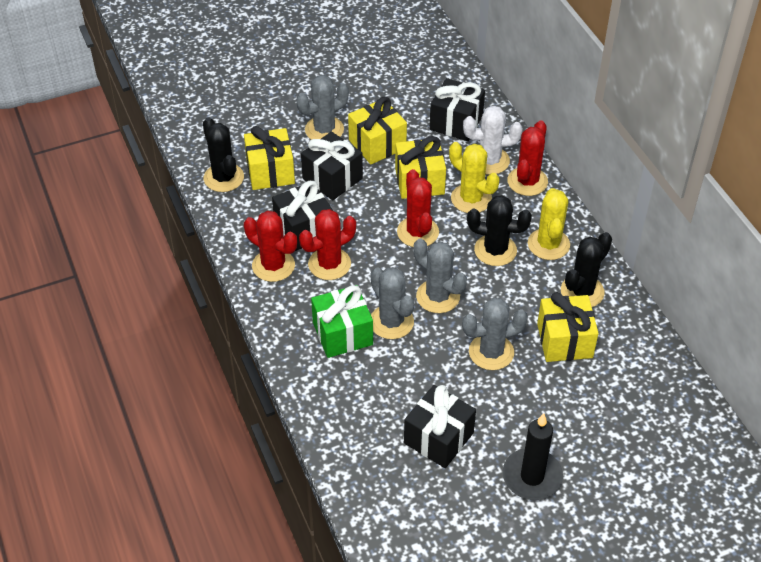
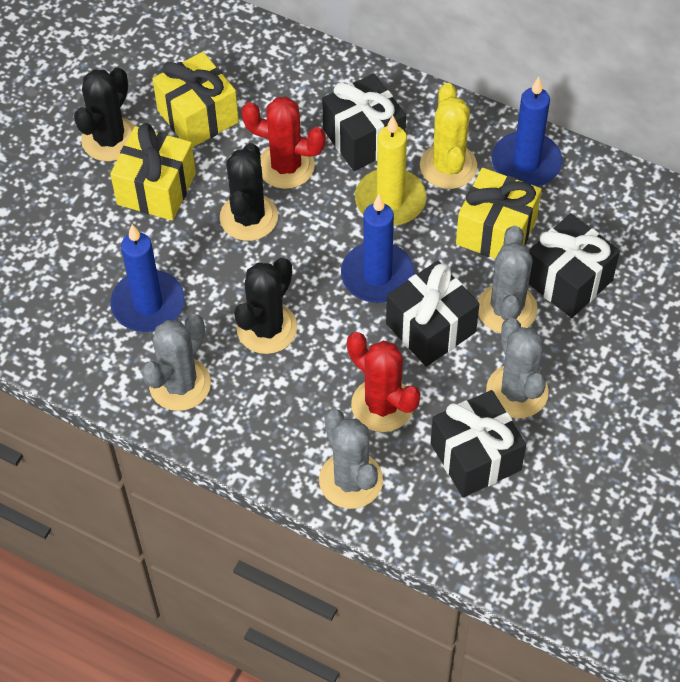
black candle: 1 -> 0
blue candle: 0 -> 3
green gift: 1 -> 0
red cactus: 4 -> 2
white cactus: 1 -> 0
yellow cactus: 2 -> 1
yellow candle: 0 -> 1
yellow gift: 4 -> 3

